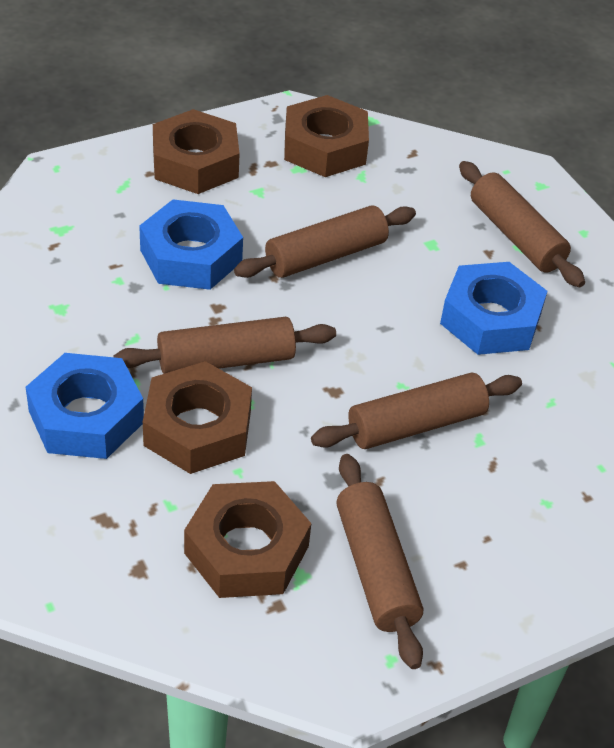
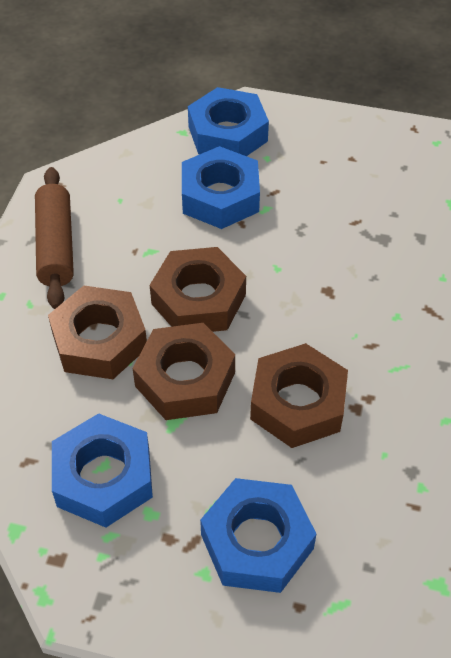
blue nut: 3 -> 4
brown rolling pin: 5 -> 1

